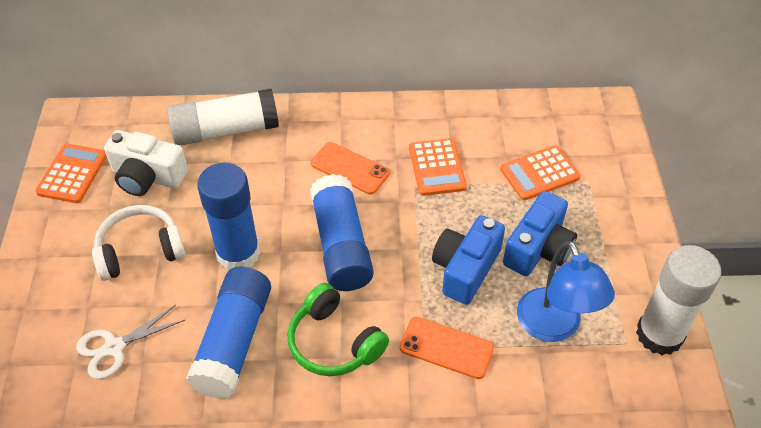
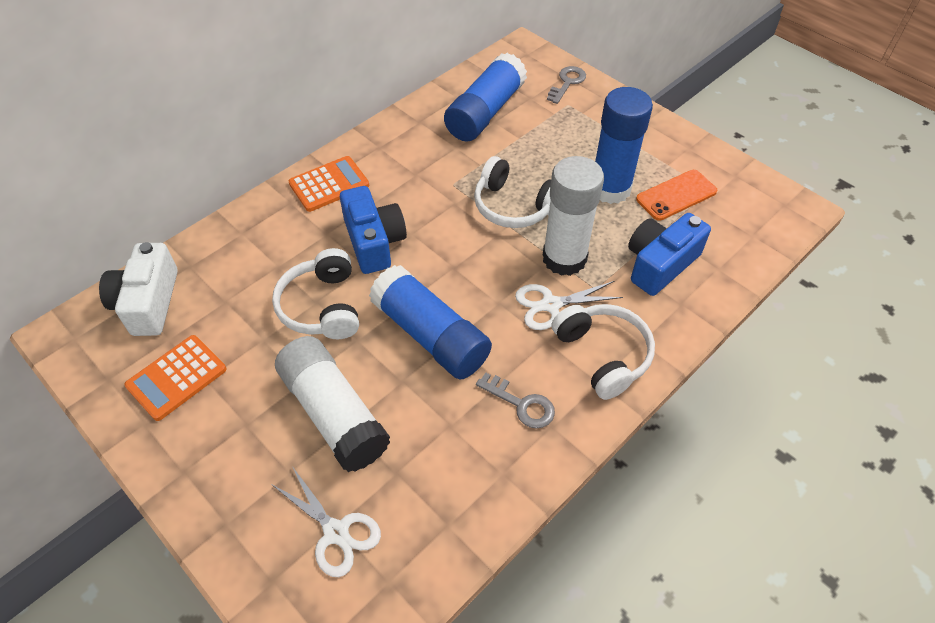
blue lamp: 1 -> 0
green headphones: 1 -> 0
grey key: 0 -> 2
orange calculator: 3 -> 2
orange phone: 2 -> 1
white headphones: 1 -> 3
white scissors: 1 -> 2

